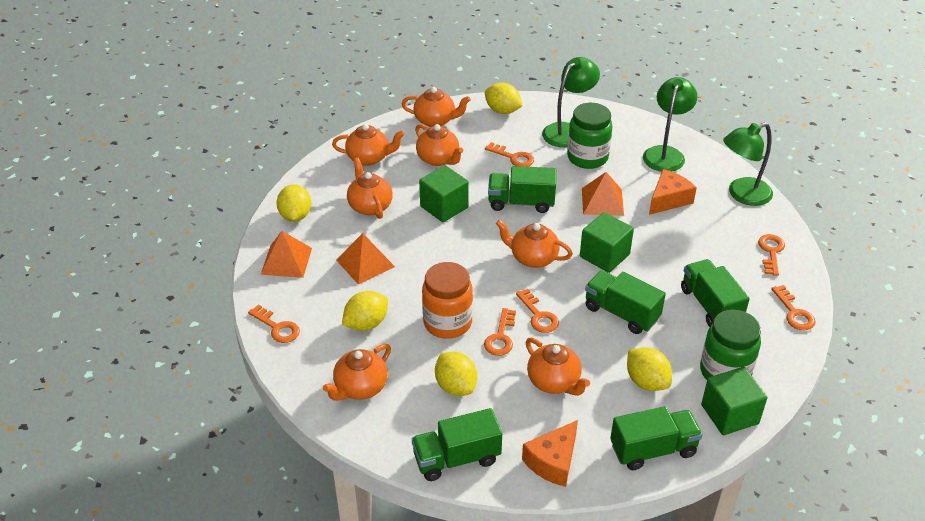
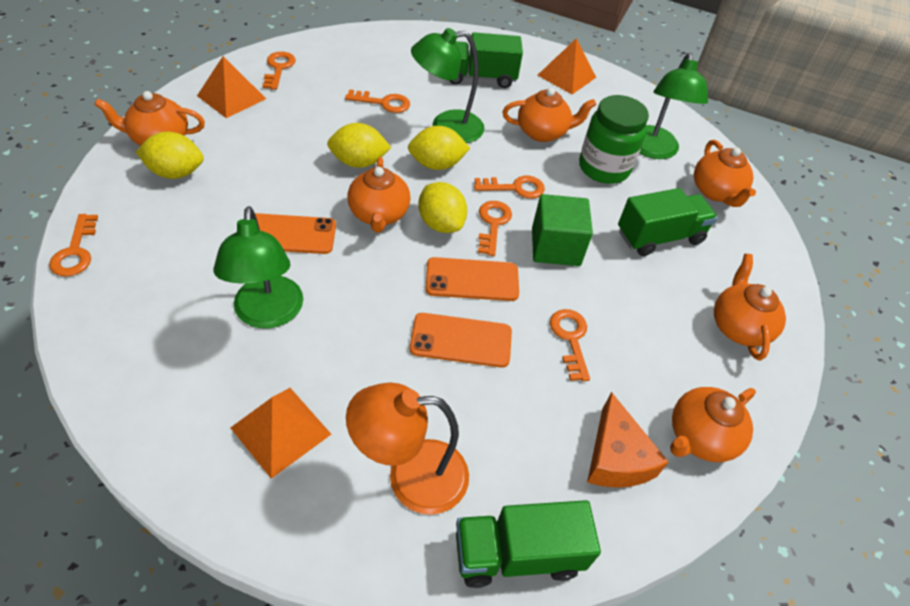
green cube: 3 -> 1
green jar: 2 -> 1
green truck: 5 -> 3
orange cheese: 2 -> 1
orange jar: 1 -> 0
orange lamp: 0 -> 1
orange phone: 0 -> 3
orange teapot: 7 -> 6
yellow lemon: 5 -> 4

